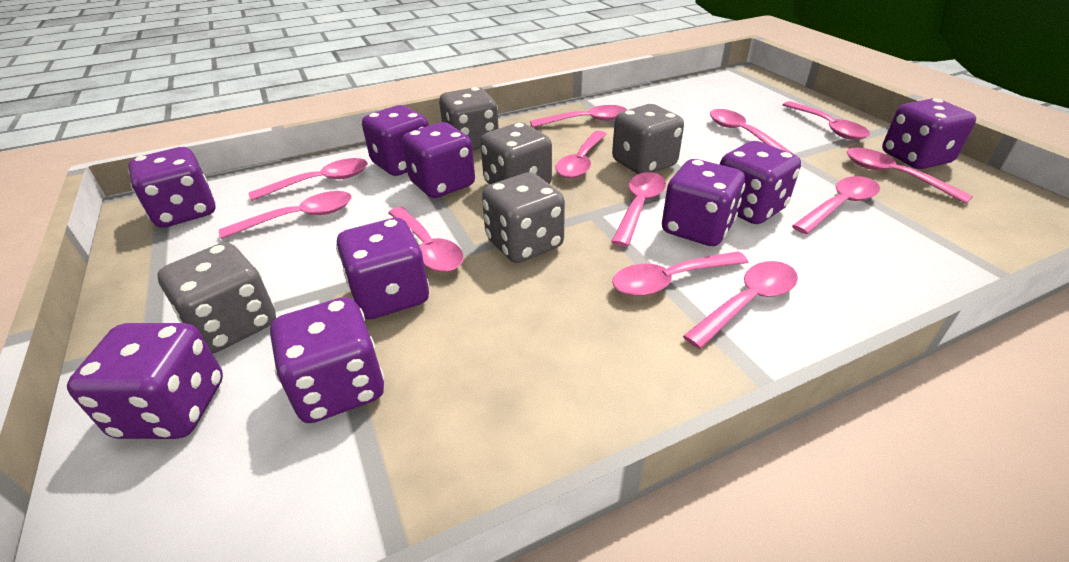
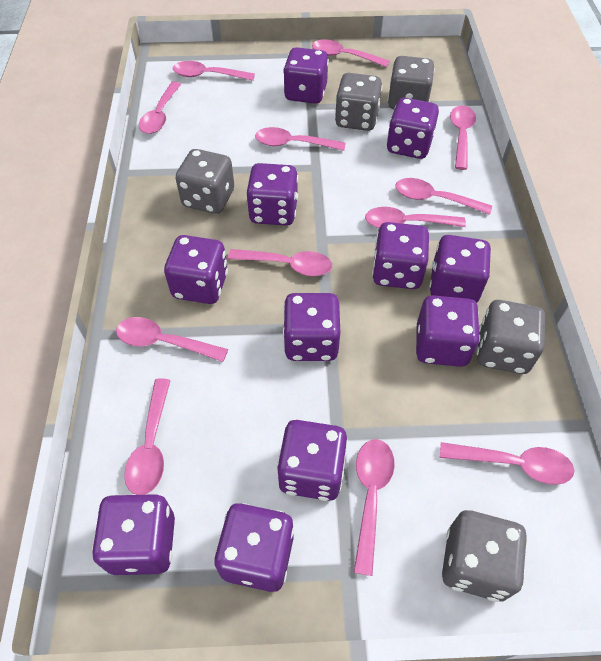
purple dice: 9 -> 11

